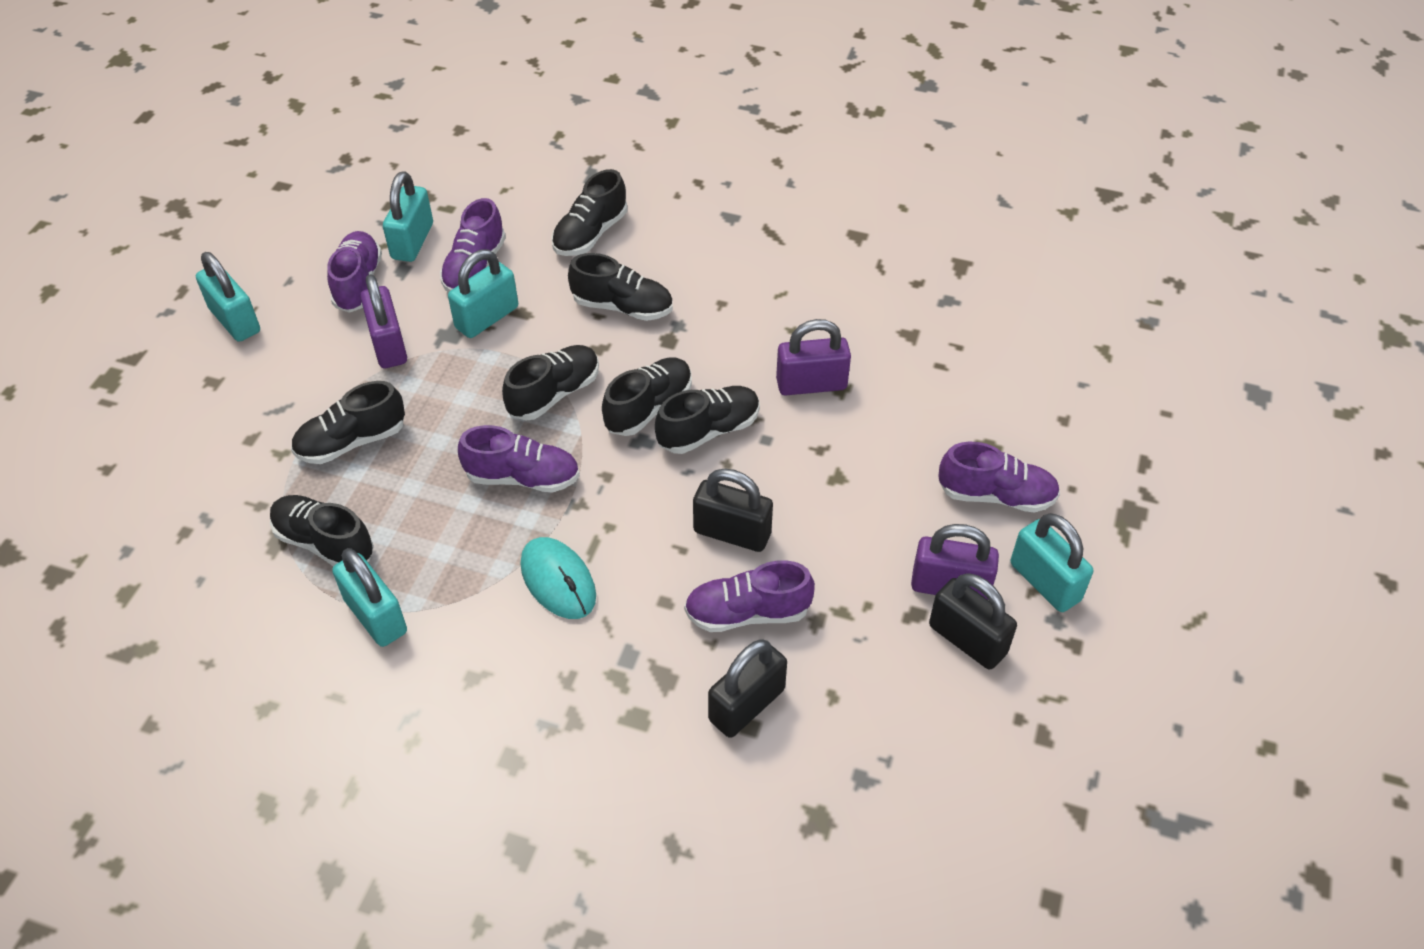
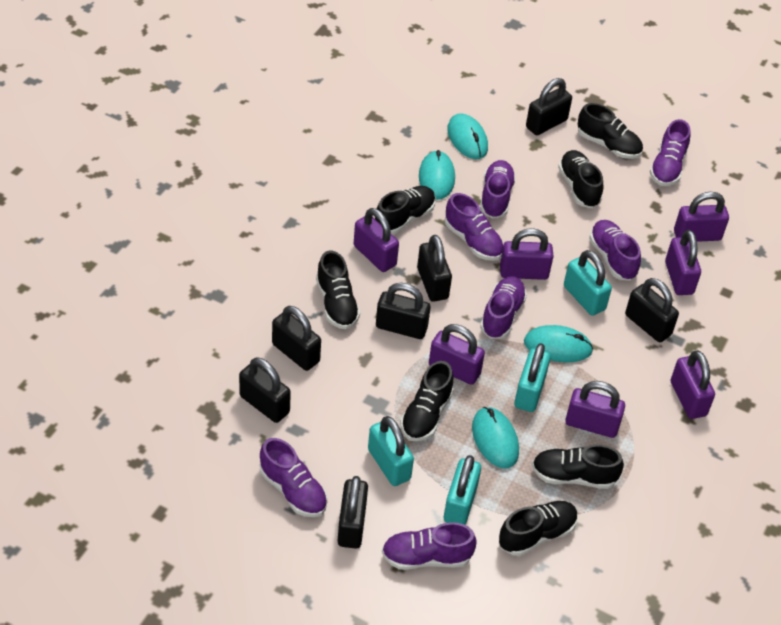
black padlock: 3 -> 7
purple padlock: 3 -> 7
purple shoe: 5 -> 7
turquoise mouse: 1 -> 4
turquoise padlock: 5 -> 4

